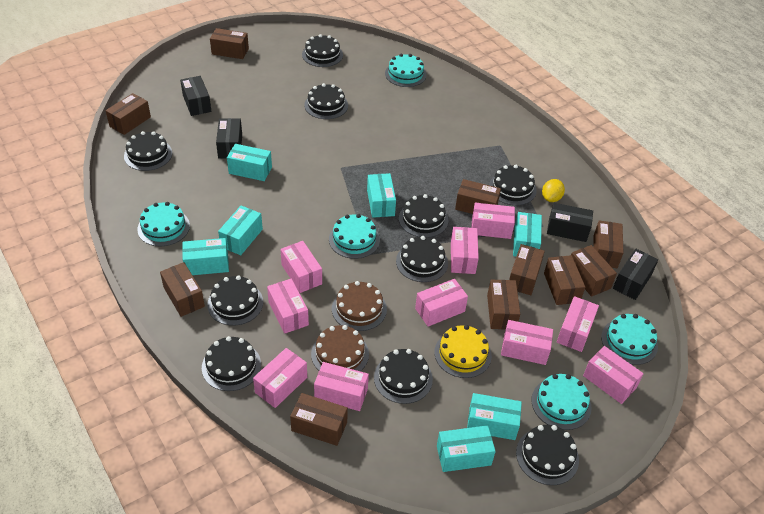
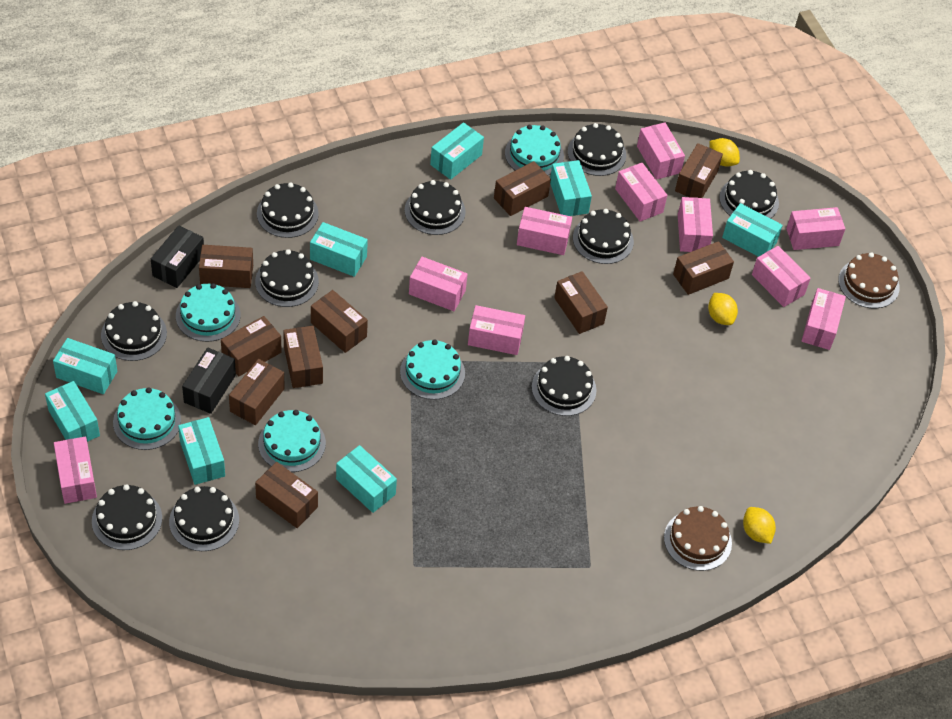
black box: 4 -> 2
turquoise box: 7 -> 8
yellow cake: 1 -> 0
yellow lemon: 1 -> 3

